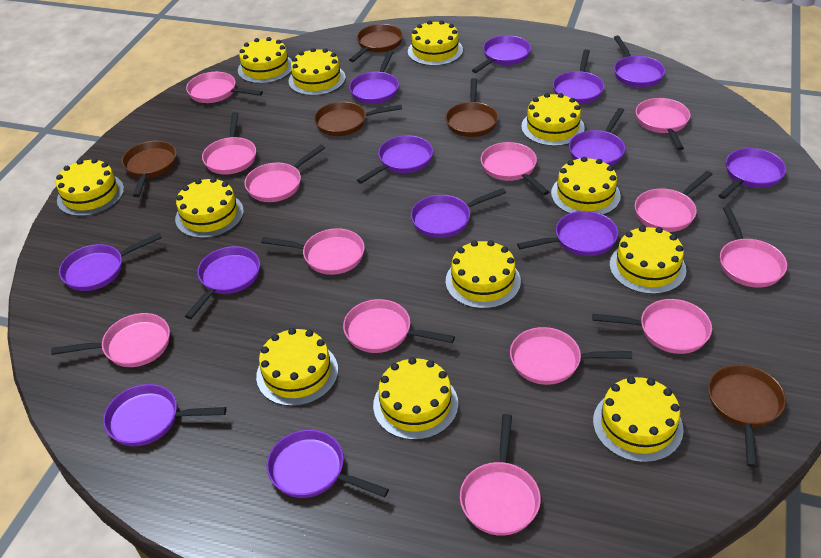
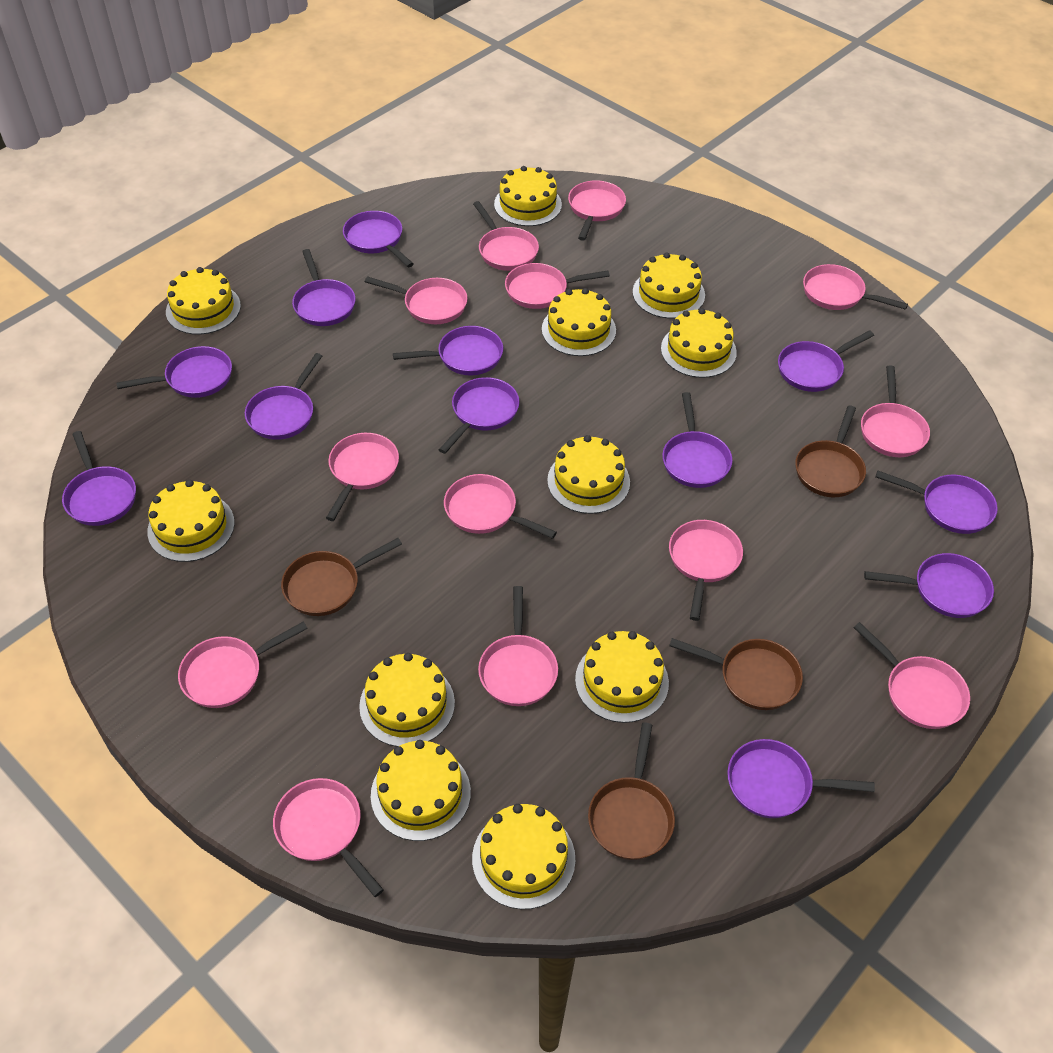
brown pan: 5 -> 4
purple pan: 13 -> 12
yellow cake: 12 -> 11

